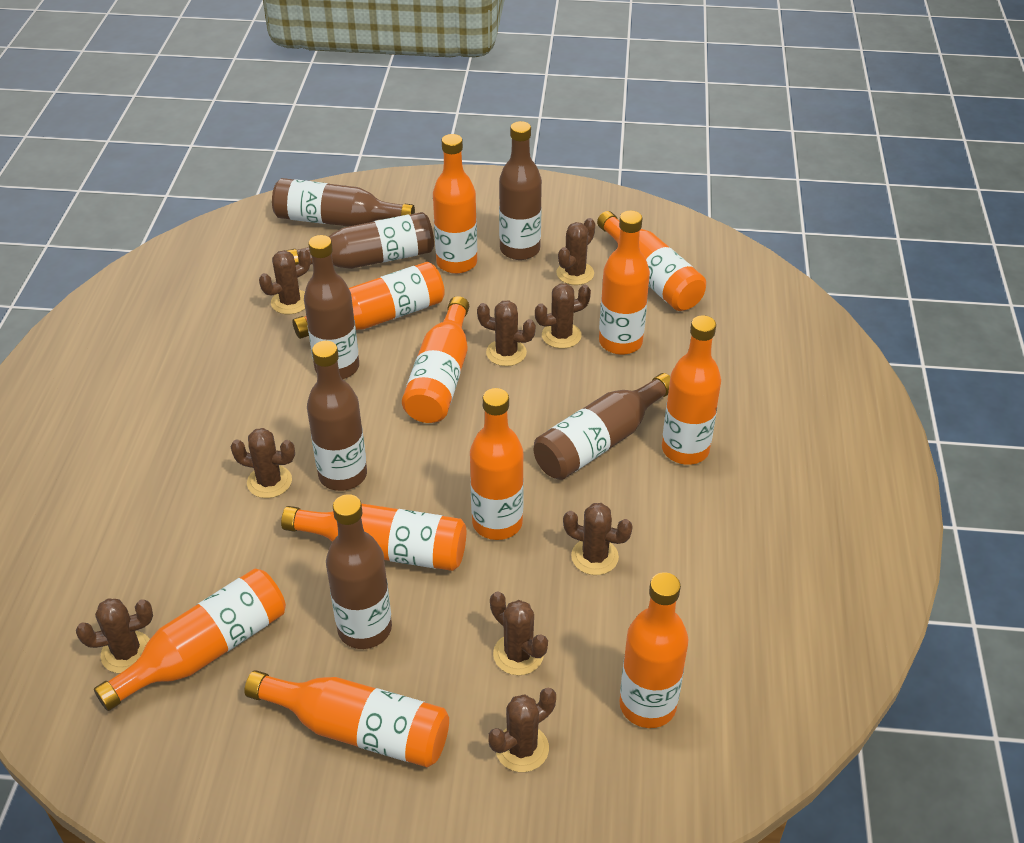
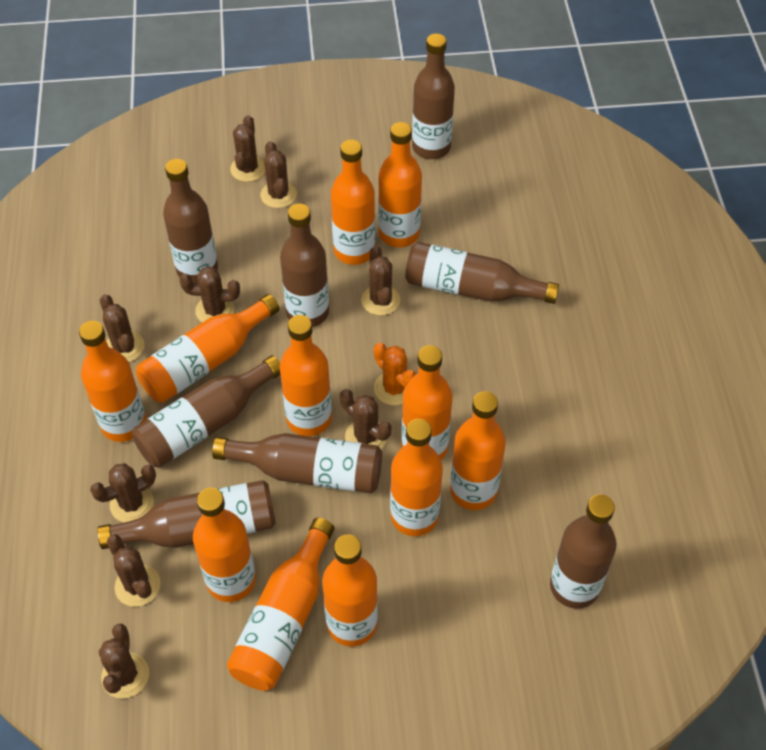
brown bottle: 7 -> 8
orange cactus: 0 -> 1

